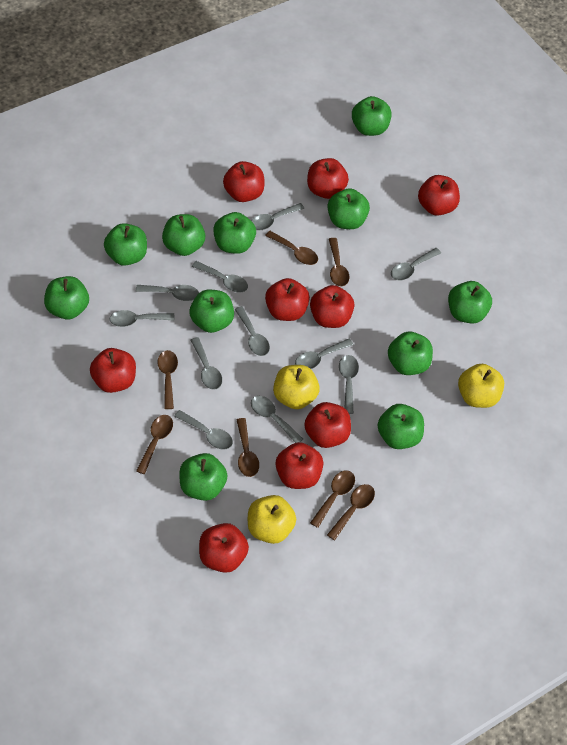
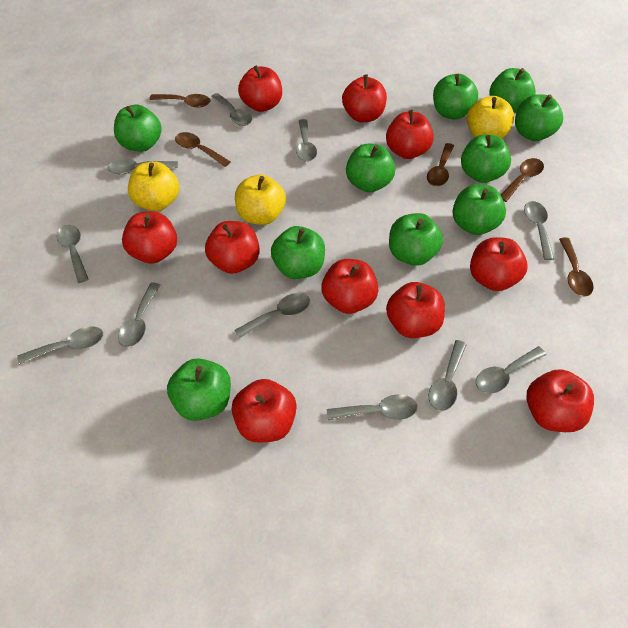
brown spoon: 7 -> 5
green apple: 11 -> 10
red apple: 9 -> 10

